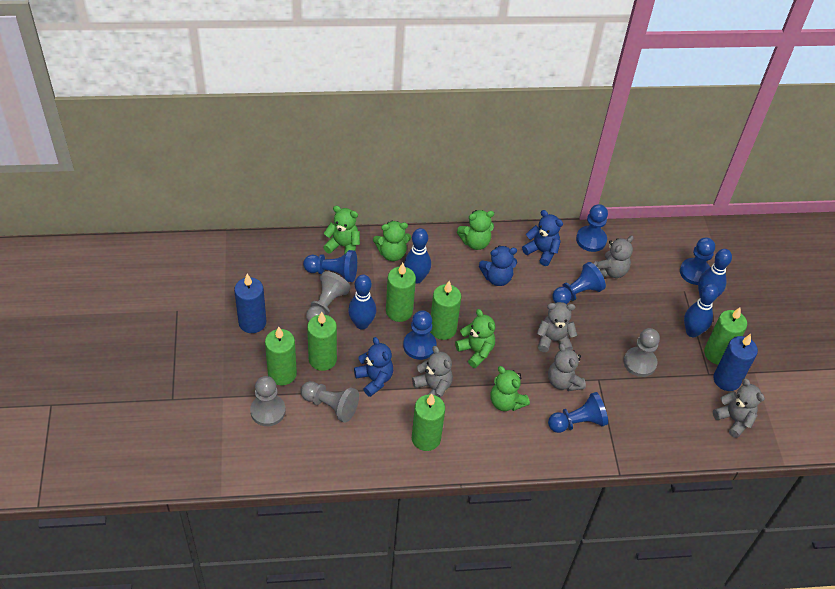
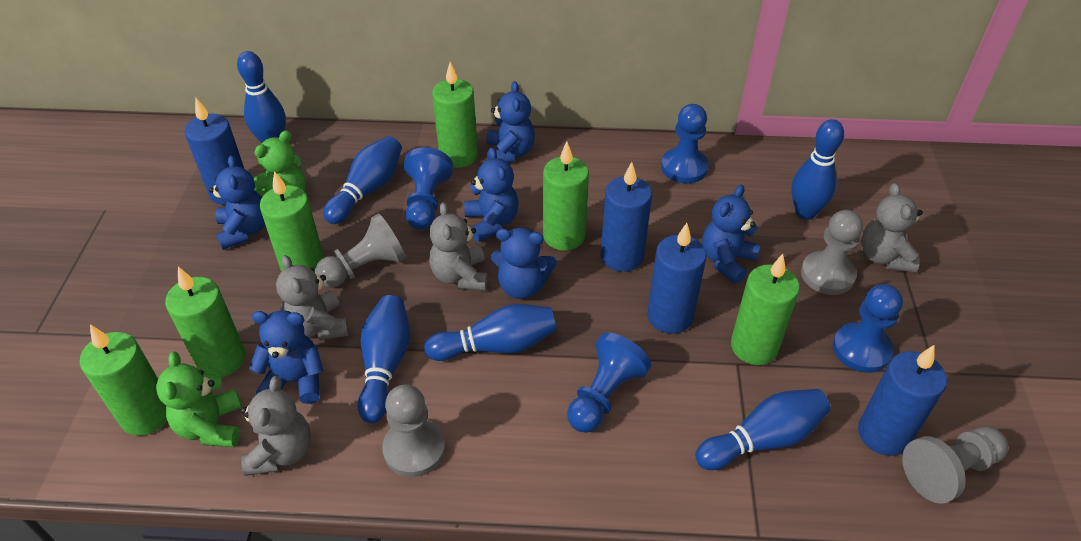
blue bowling pin: 4 -> 6
blue candle: 2 -> 4
blue pawn: 6 -> 4
blue teddy bear: 3 -> 6
green teddy bear: 5 -> 2
grey teddy bear: 5 -> 4

